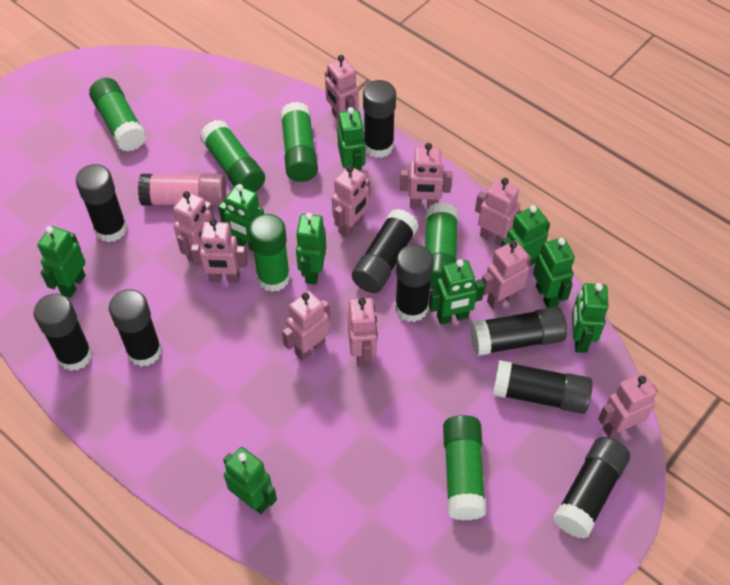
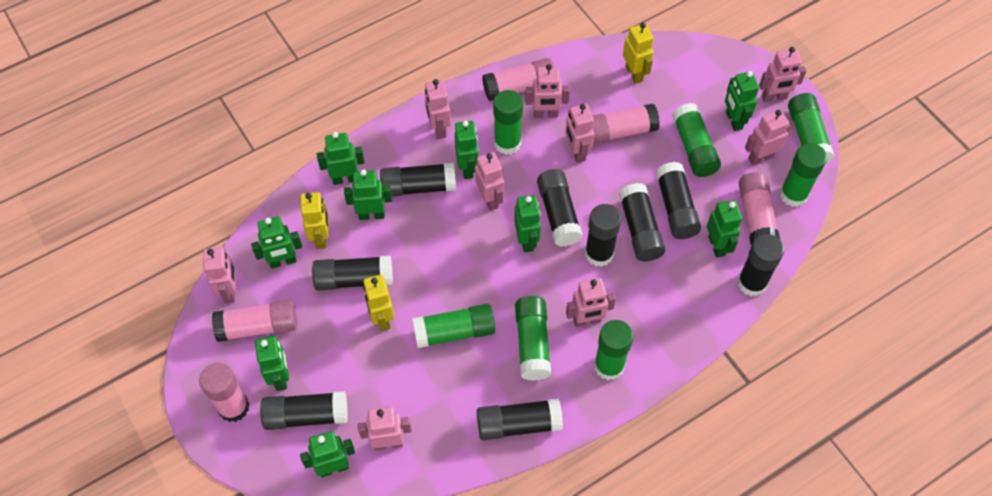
green glue stick: 6 -> 7
pink glue stick: 1 -> 5
pink robot: 10 -> 9
yellow robot: 0 -> 3

